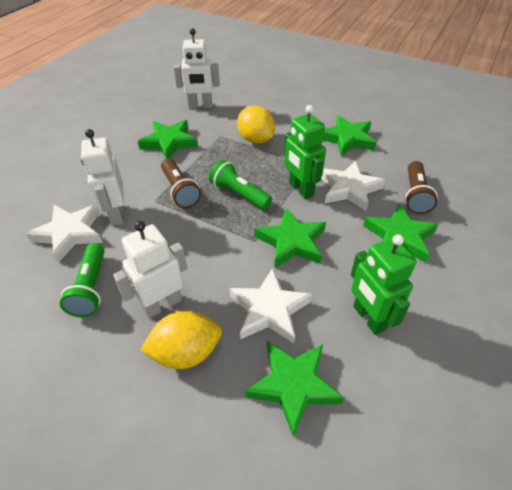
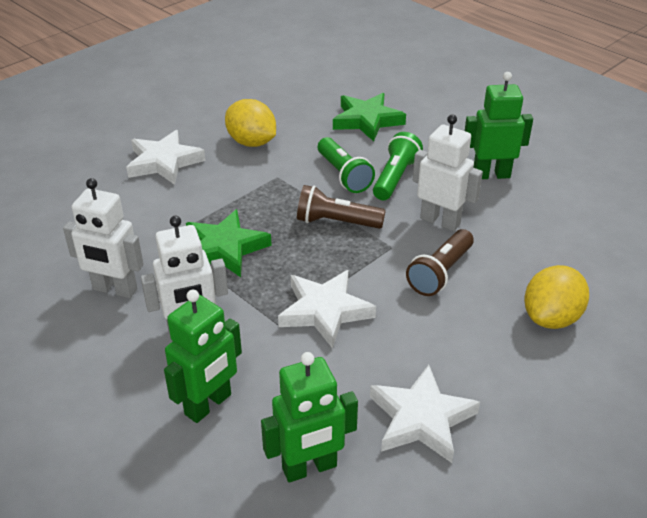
green robot: 2 -> 3
green star: 5 -> 2

